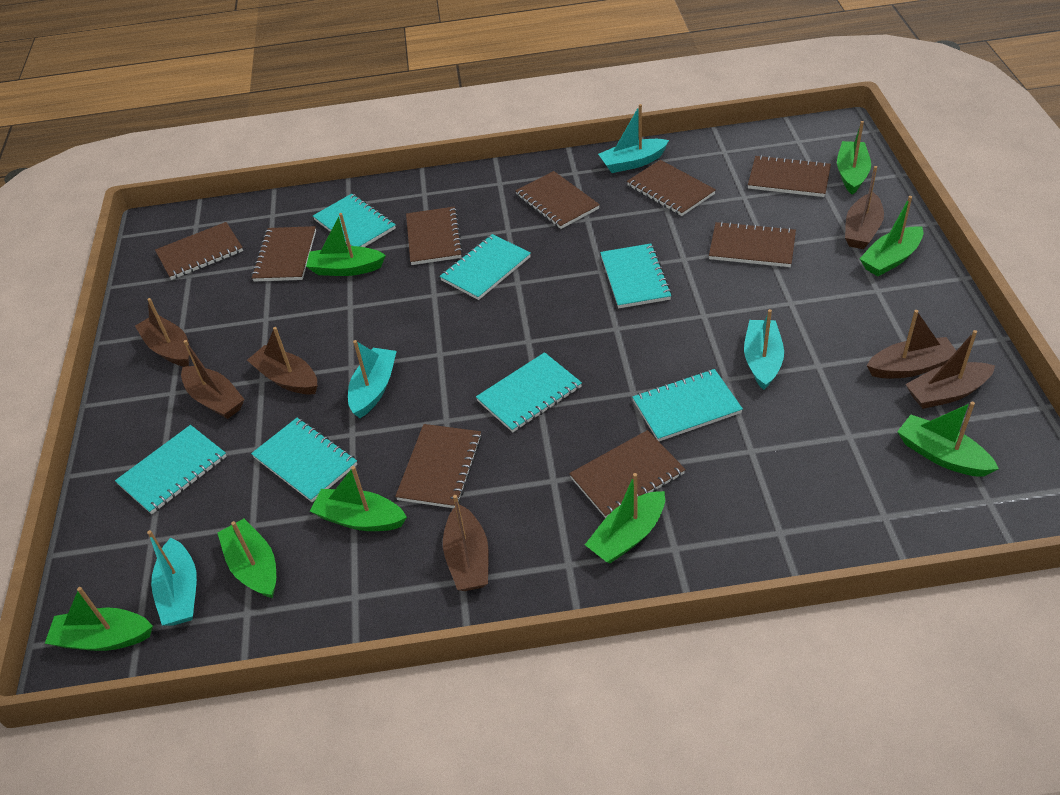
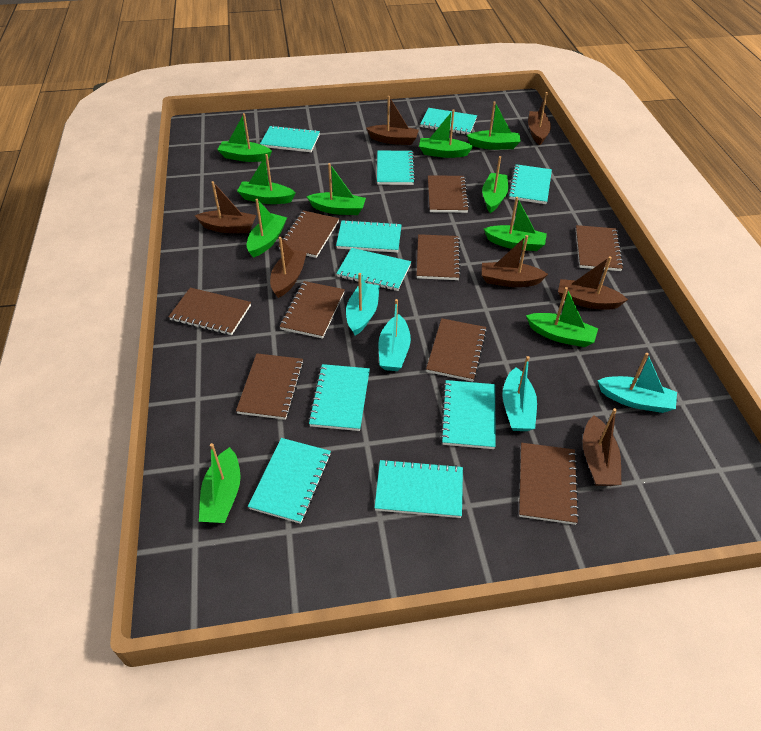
green boat: 8 -> 10
turquoise notebook: 7 -> 10

